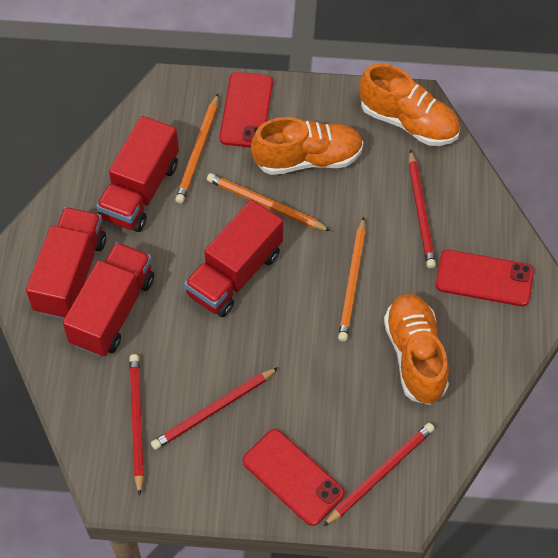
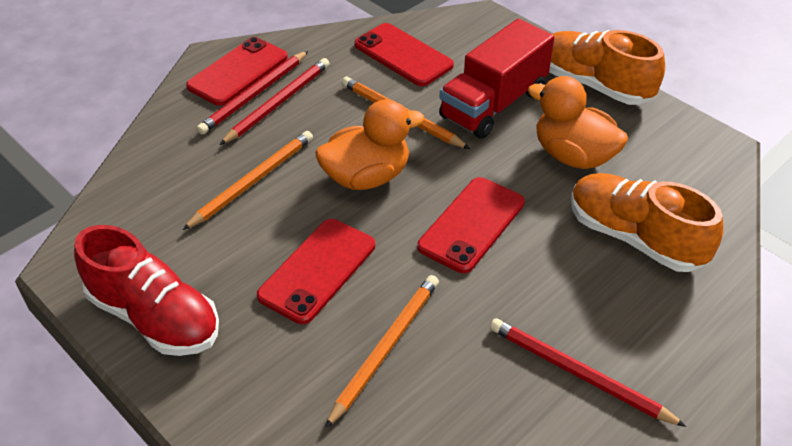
orange duck: 0 -> 2
orange shoe: 3 -> 2
red pencil: 4 -> 3
red phone: 3 -> 4
red shoe: 0 -> 1
red truck: 4 -> 1

